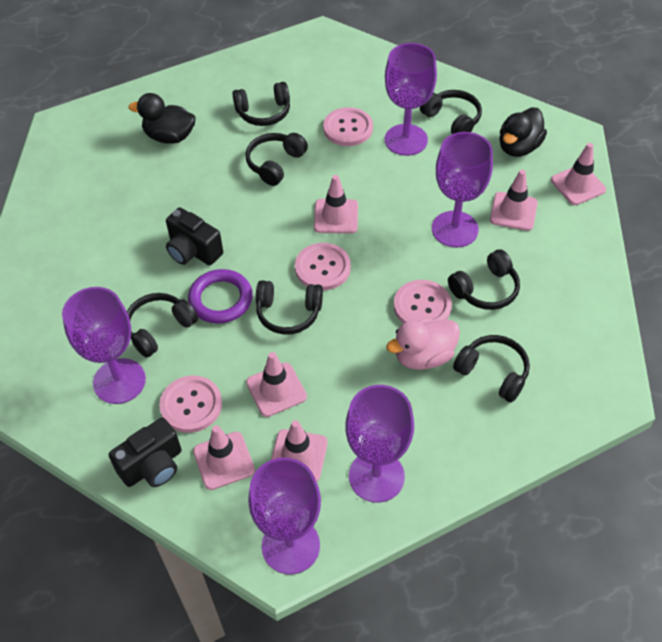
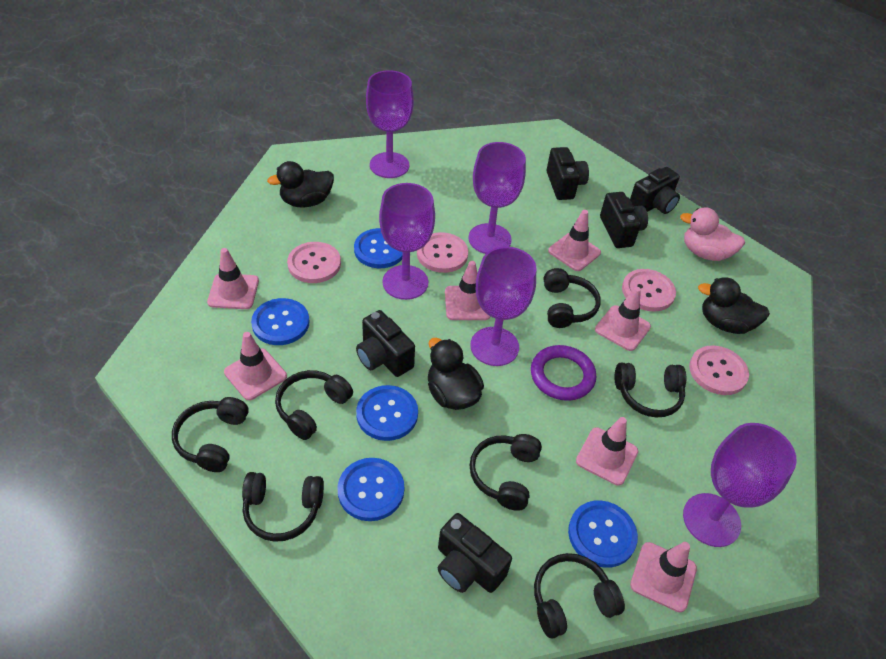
black camera: 2 -> 5
black duck: 2 -> 3
blue button: 0 -> 5
pink traffic cone: 6 -> 7

